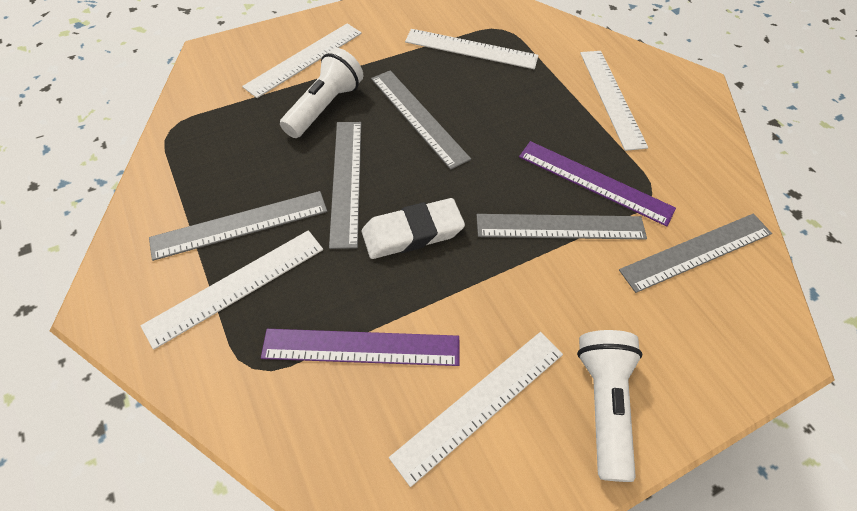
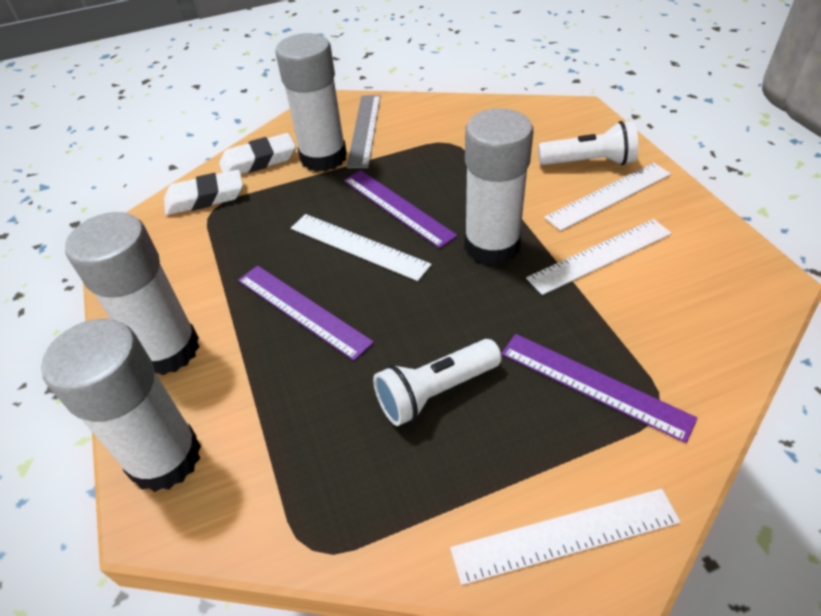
grey ruler: 5 -> 1
purple ruler: 2 -> 3
white eraser: 1 -> 2
white glue stick: 0 -> 4
white ruler: 5 -> 4

